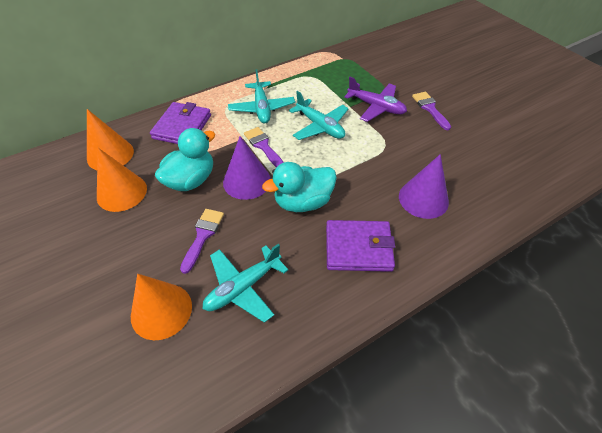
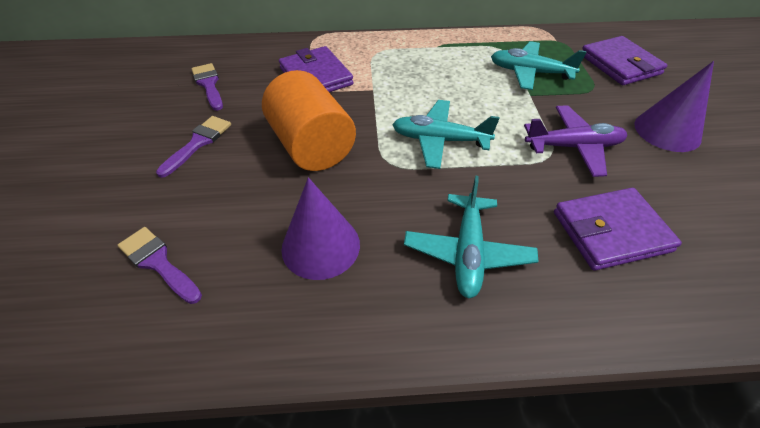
orange cone: 3 -> 0
orange cylinder: 0 -> 1
purple wallet: 2 -> 3
turquoise duck: 2 -> 0

